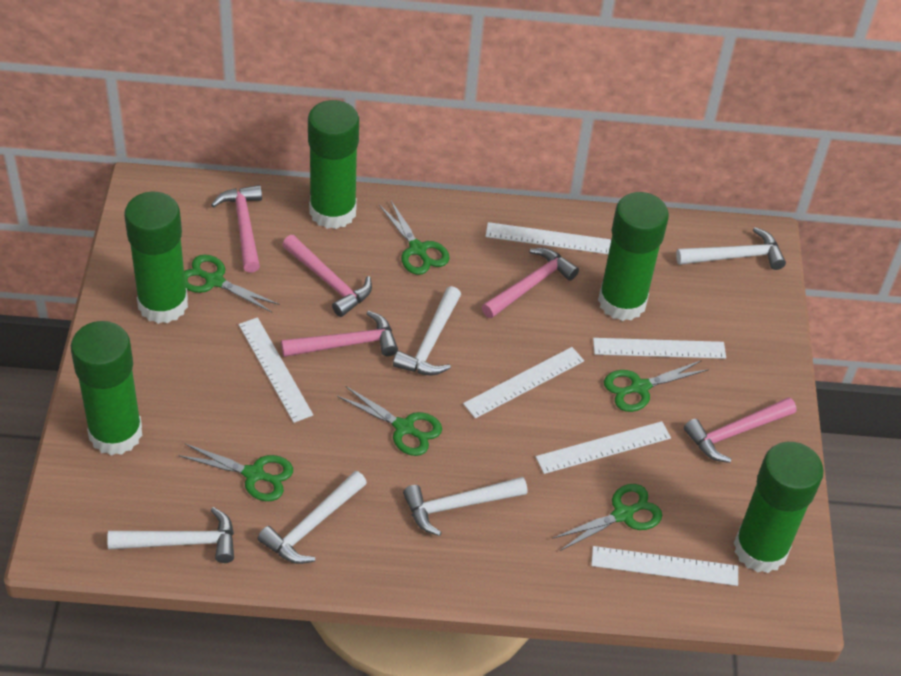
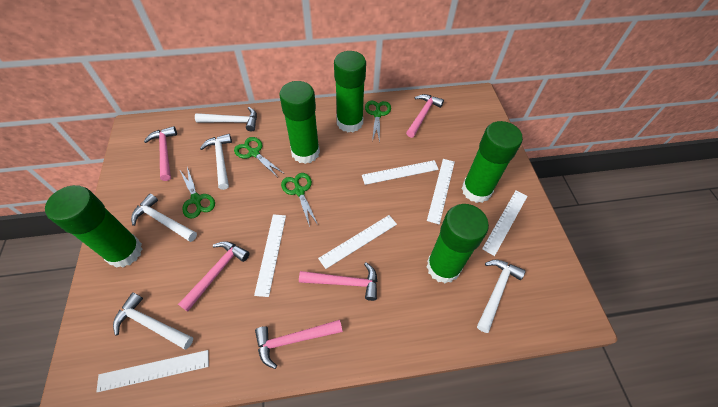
green scissors: 6 -> 4

